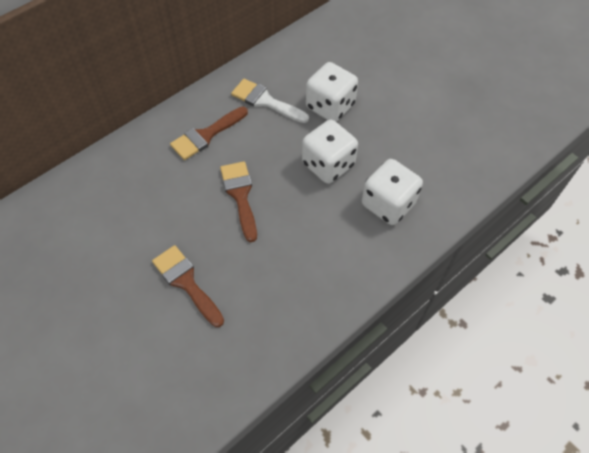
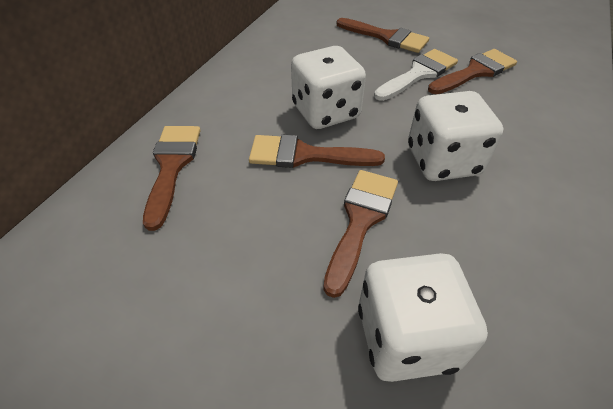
brown brush: 3 -> 5

